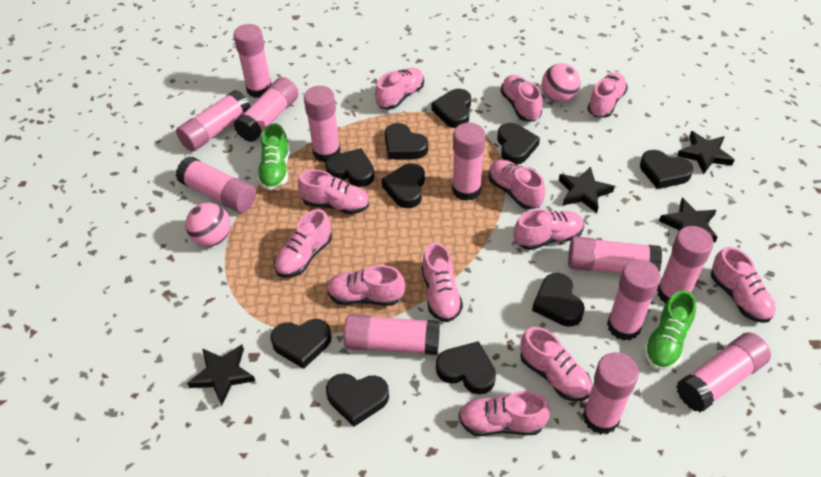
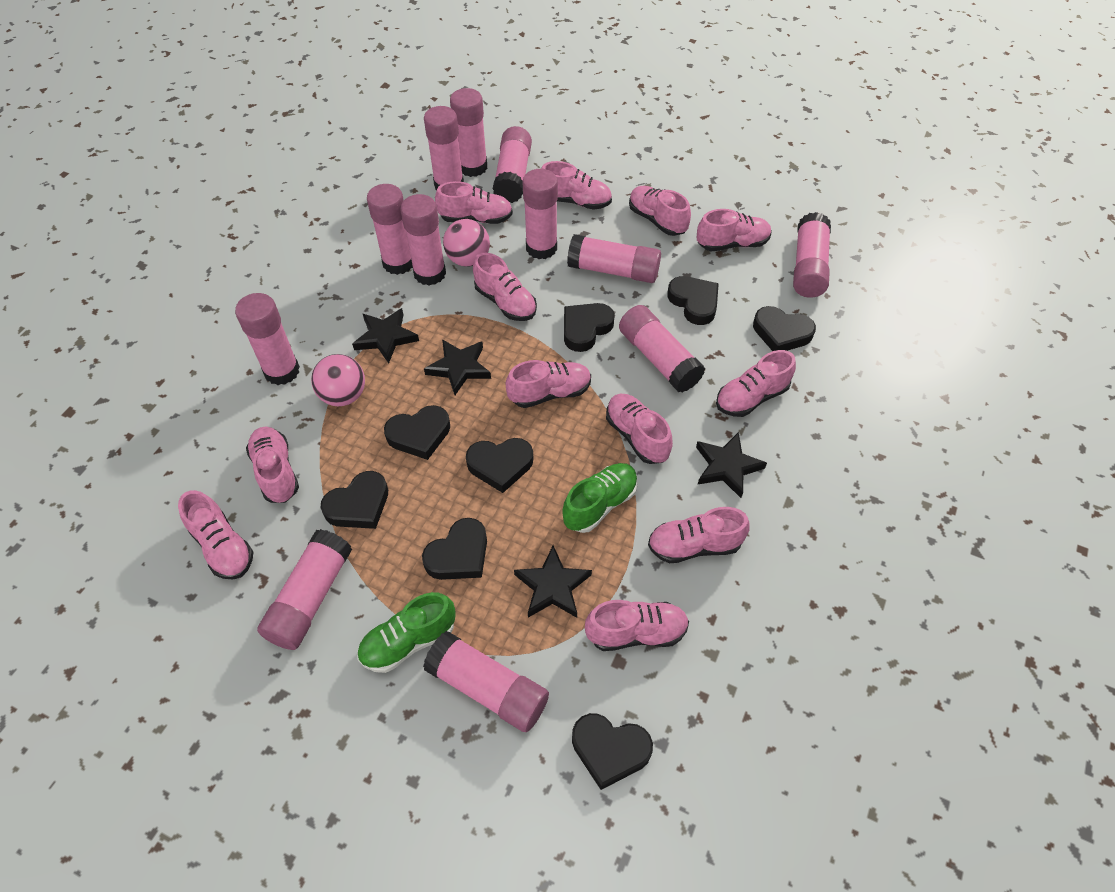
black heart: 10 -> 8

